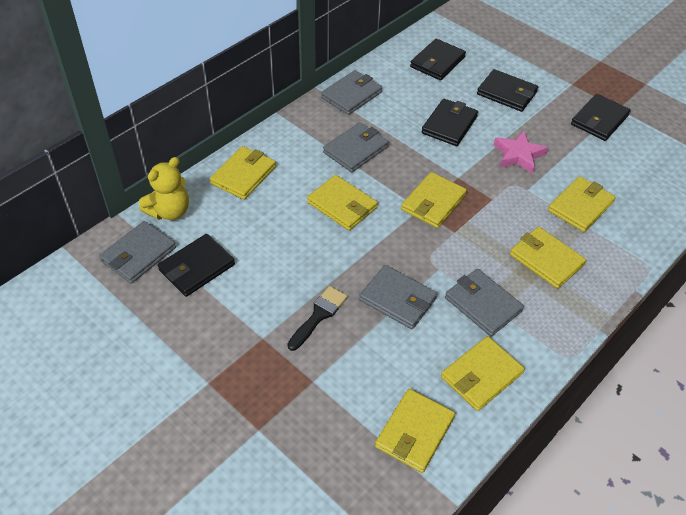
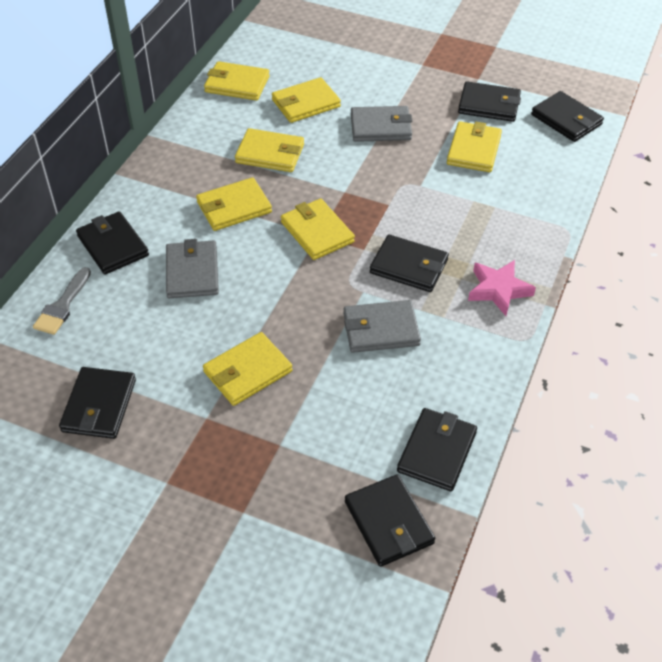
black brush: 1 -> 0
black wallet: 5 -> 7
grey brush: 0 -> 1
grey wallet: 5 -> 3
yellow teddy bear: 1 -> 0

